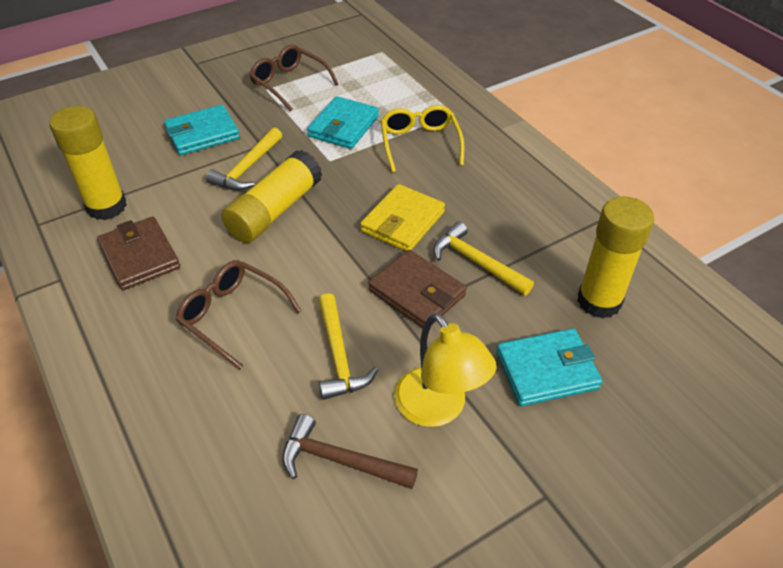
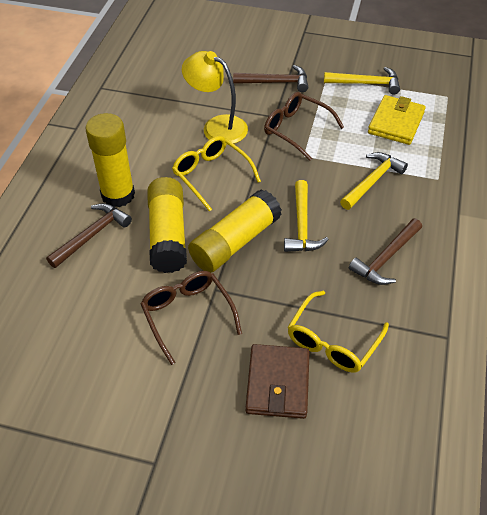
brown hammer: 1 -> 3
brown wallet: 2 -> 1
turquoise wallet: 3 -> 0
yellow glasses: 1 -> 2

